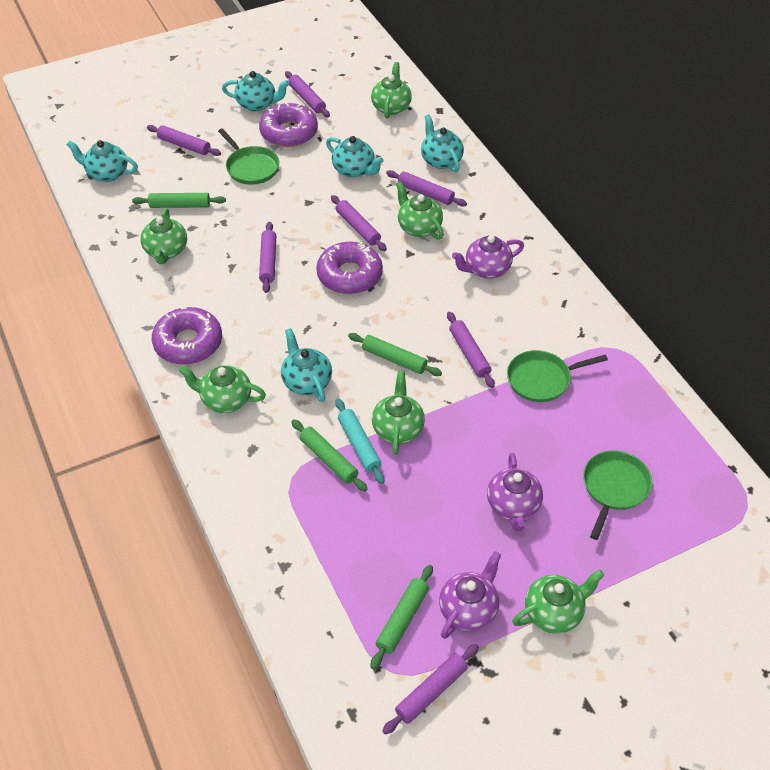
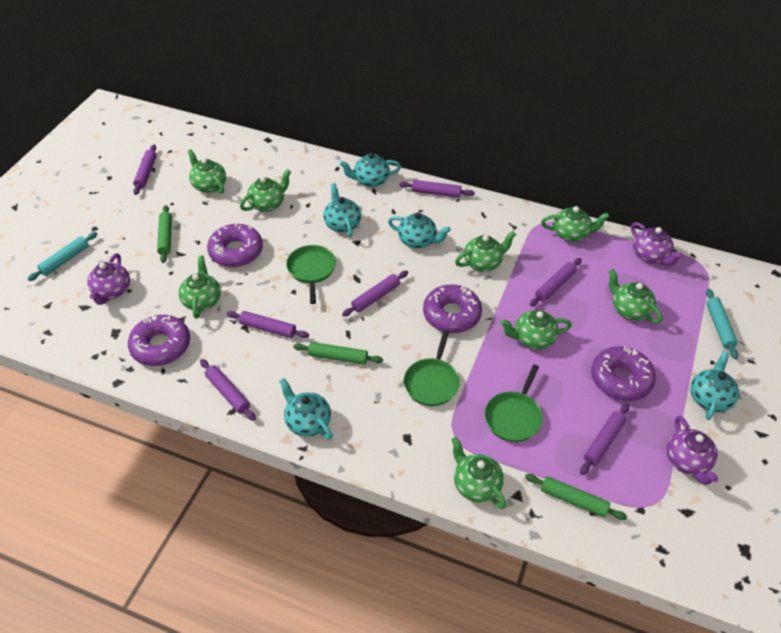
green rolling pin: 4 -> 3
green teapot: 6 -> 8
purple donut: 3 -> 4
turquoise rolling pin: 1 -> 2

